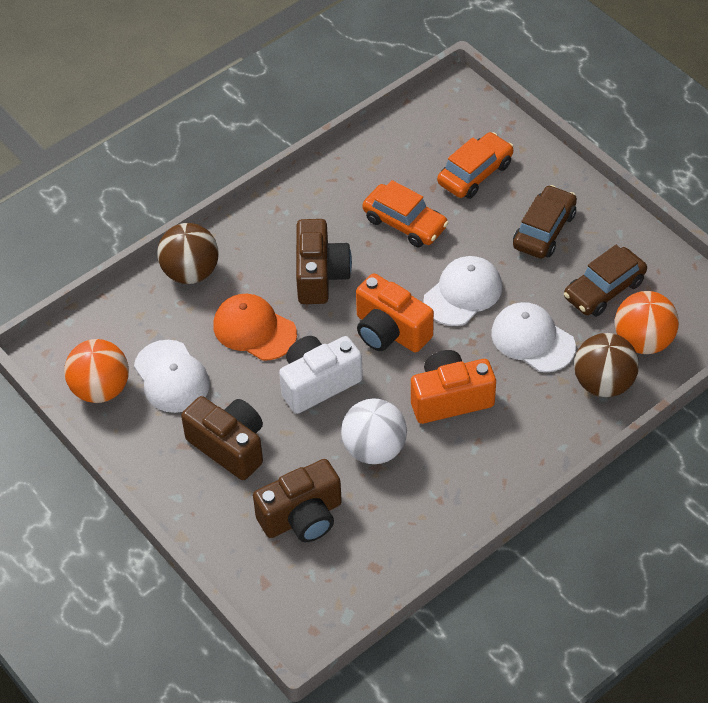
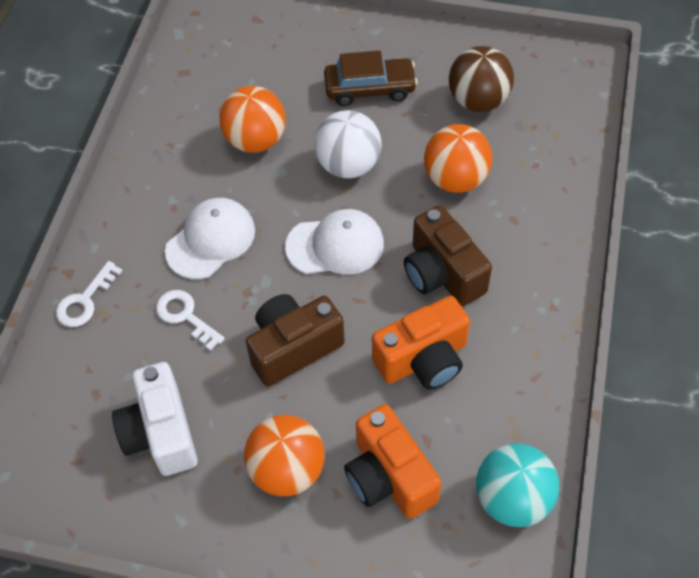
brown ball: 2 -> 1
brown camera: 3 -> 2
brown car: 2 -> 1
orange ball: 2 -> 3
orange cap: 1 -> 0
orange car: 2 -> 0
turquoise ball: 0 -> 1
white cap: 3 -> 2
white key: 0 -> 2

